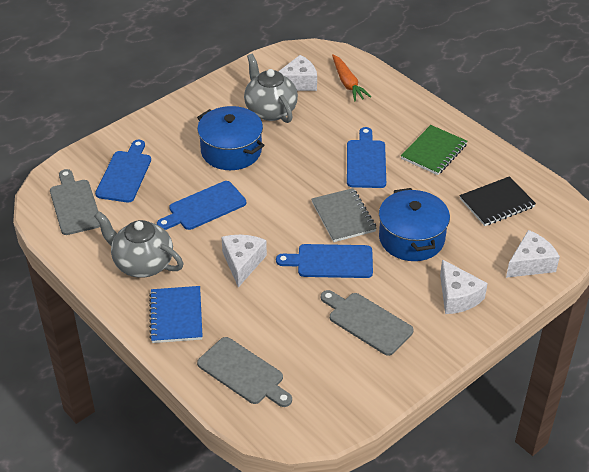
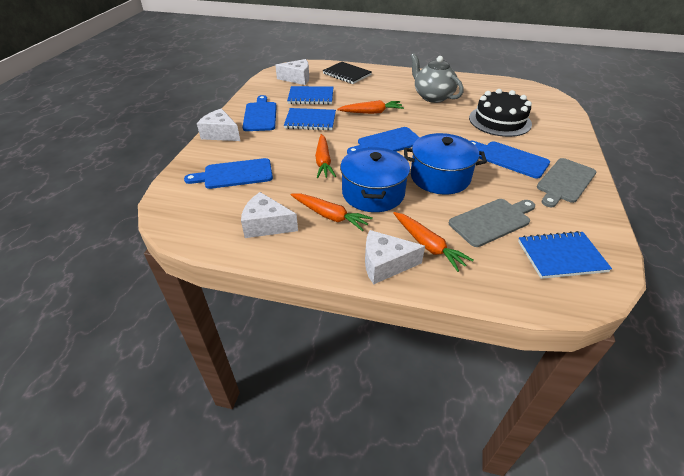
black cake: 0 -> 1
blue notebook: 1 -> 3
green notebook: 1 -> 0
grey cutting board: 3 -> 2
grey notebook: 1 -> 0
grey teapot: 2 -> 1
orange carrot: 1 -> 4

